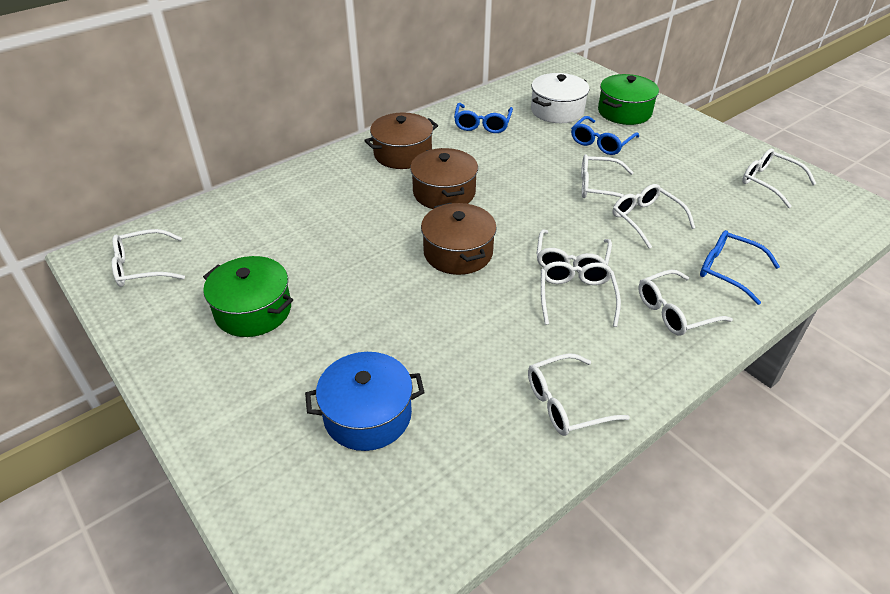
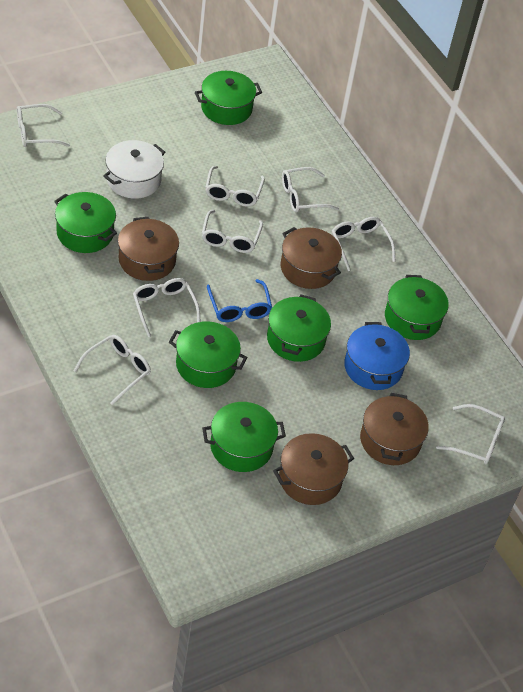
blue glasses: 3 -> 1
brown pot: 3 -> 4
green pot: 2 -> 6

